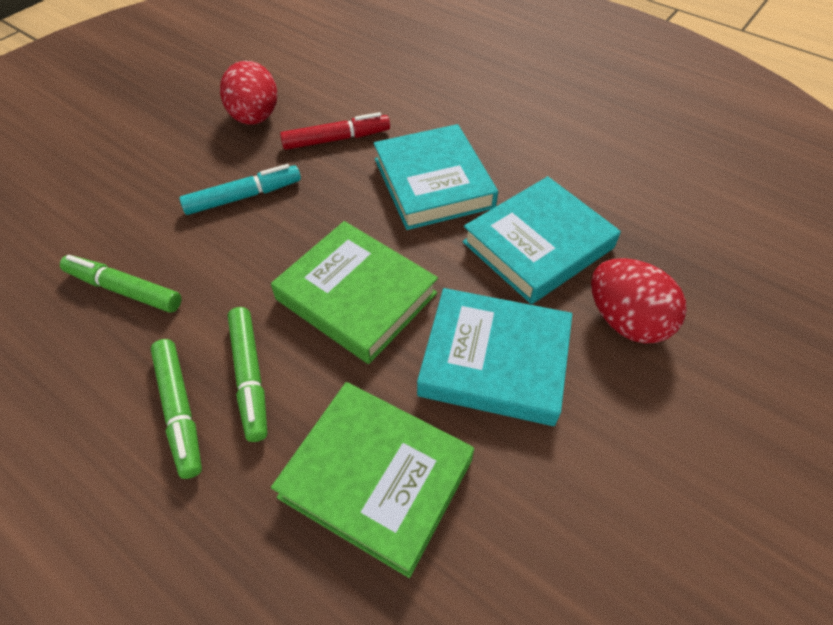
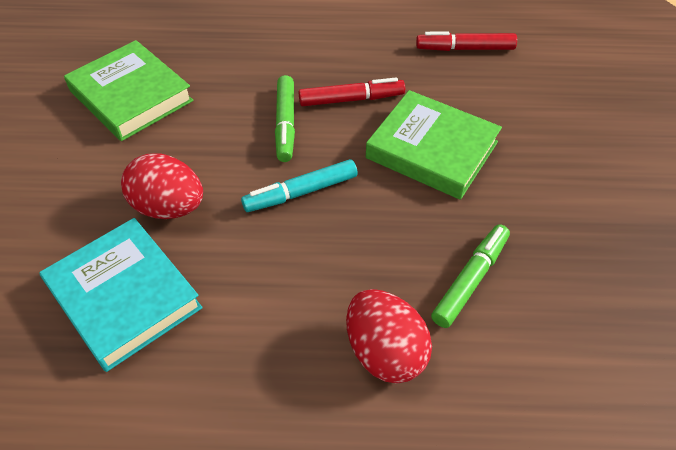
green marker: 3 -> 2
red marker: 1 -> 2
turquoise book: 3 -> 1

